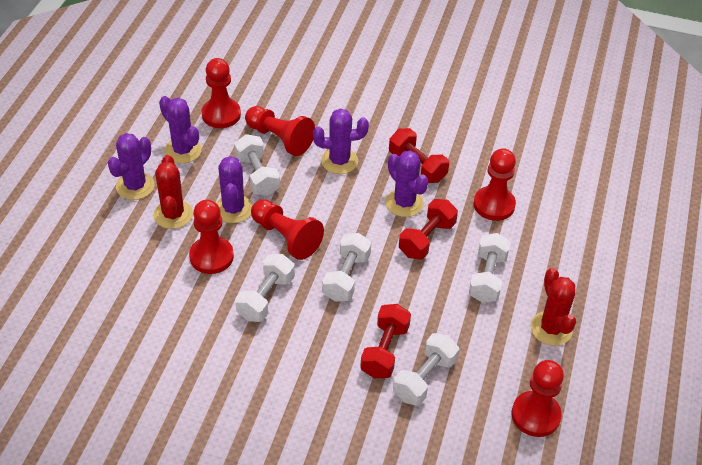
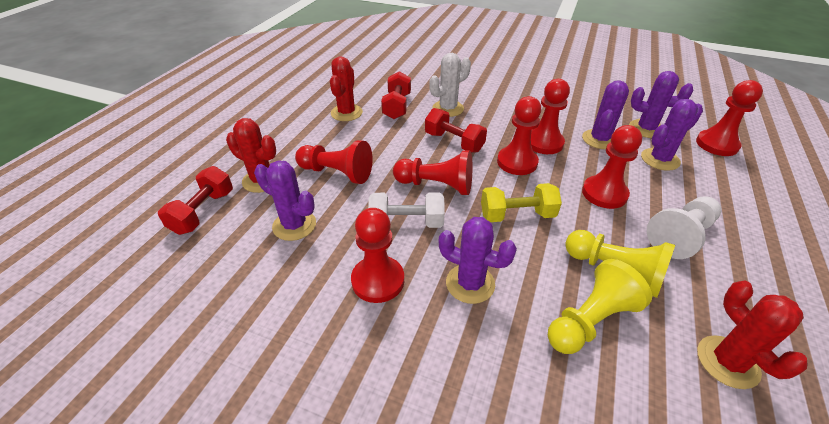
red cactus: 2 -> 3
red pawn: 6 -> 7
white cactus: 0 -> 1
white dumbbell: 5 -> 1
white pawn: 0 -> 1
yellow dumbbell: 0 -> 1
yellow pawn: 0 -> 2

